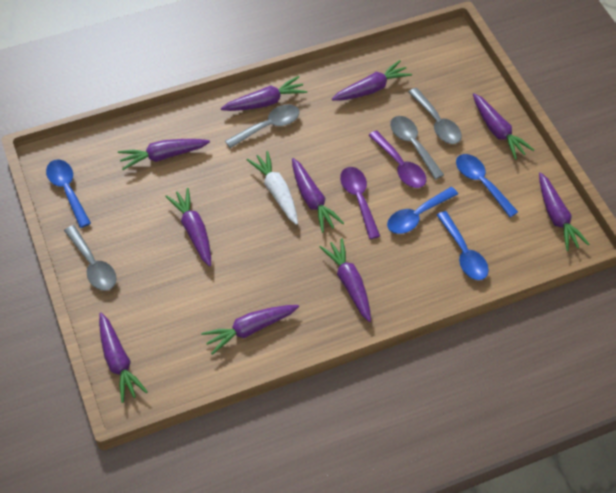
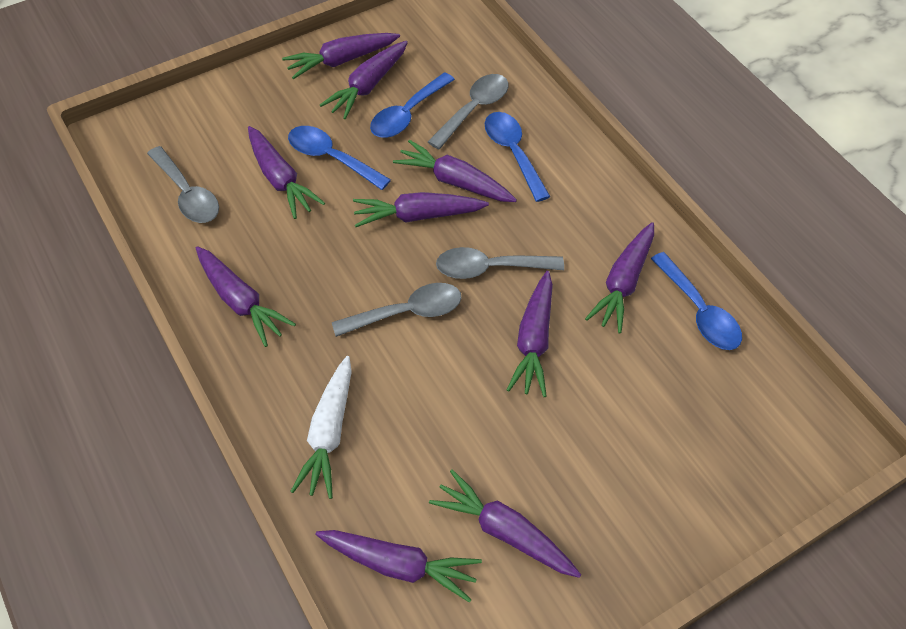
purple spoon: 2 -> 0

